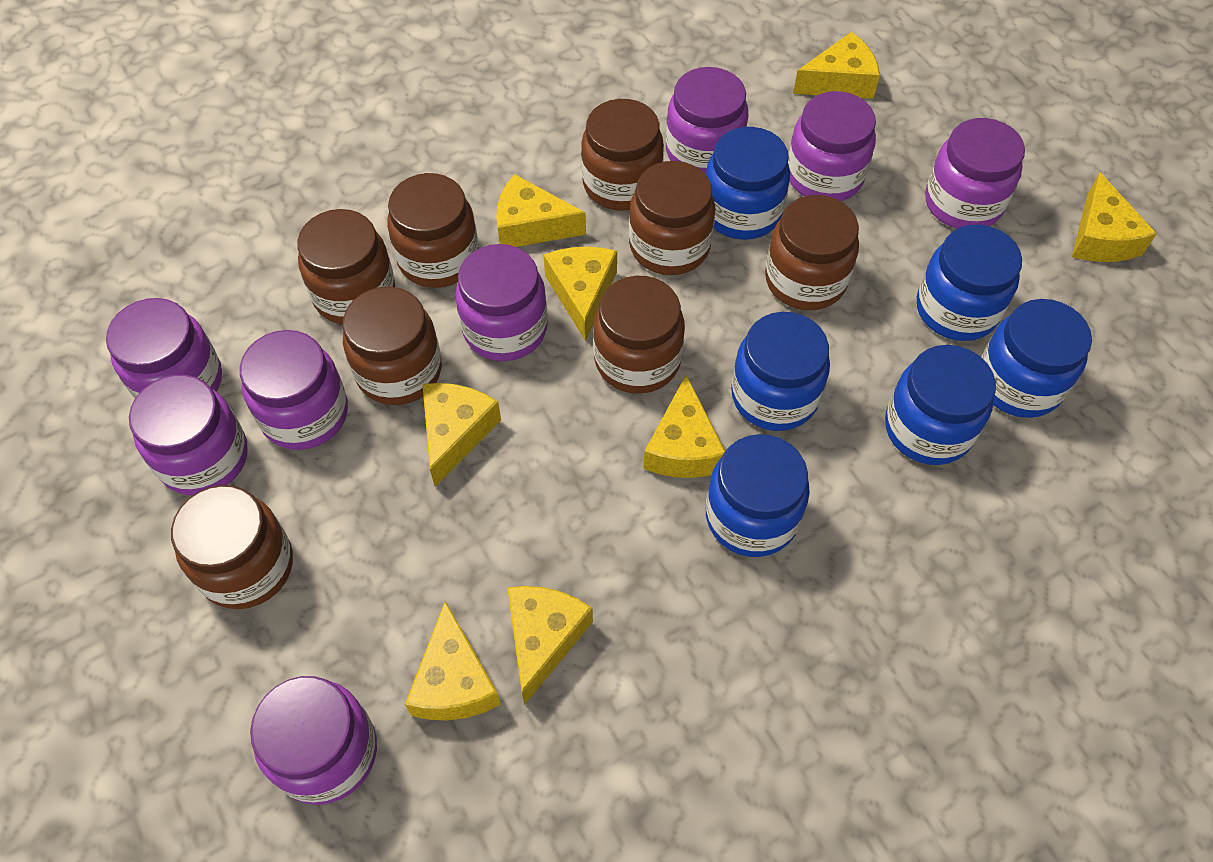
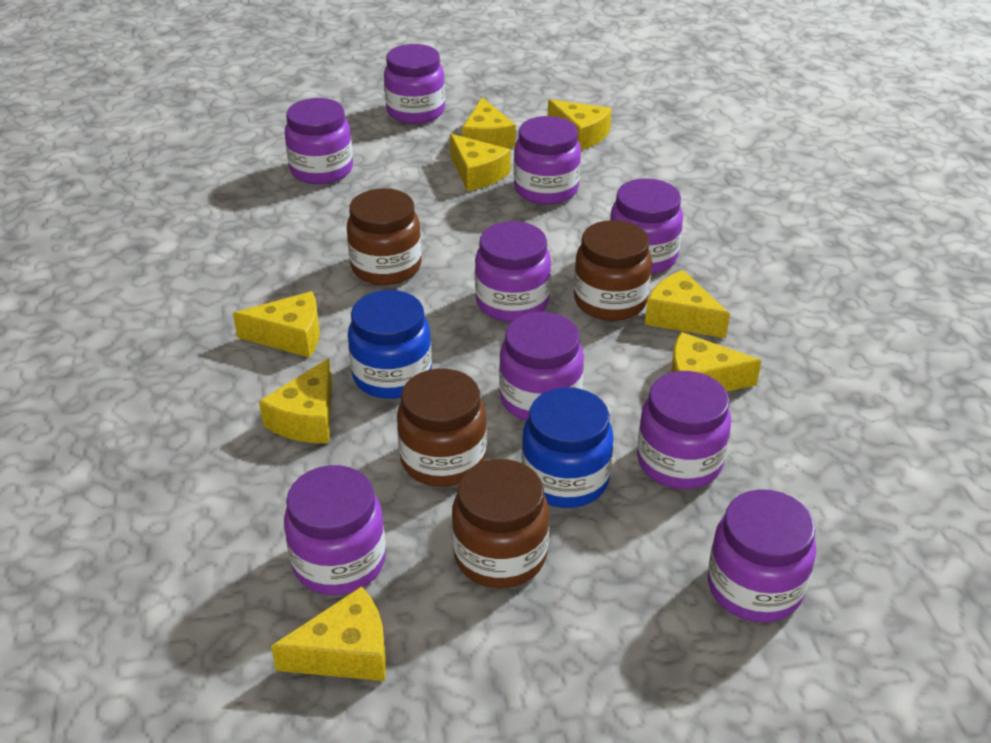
blue jar: 6 -> 2
brown jar: 8 -> 4
purple jar: 8 -> 9

